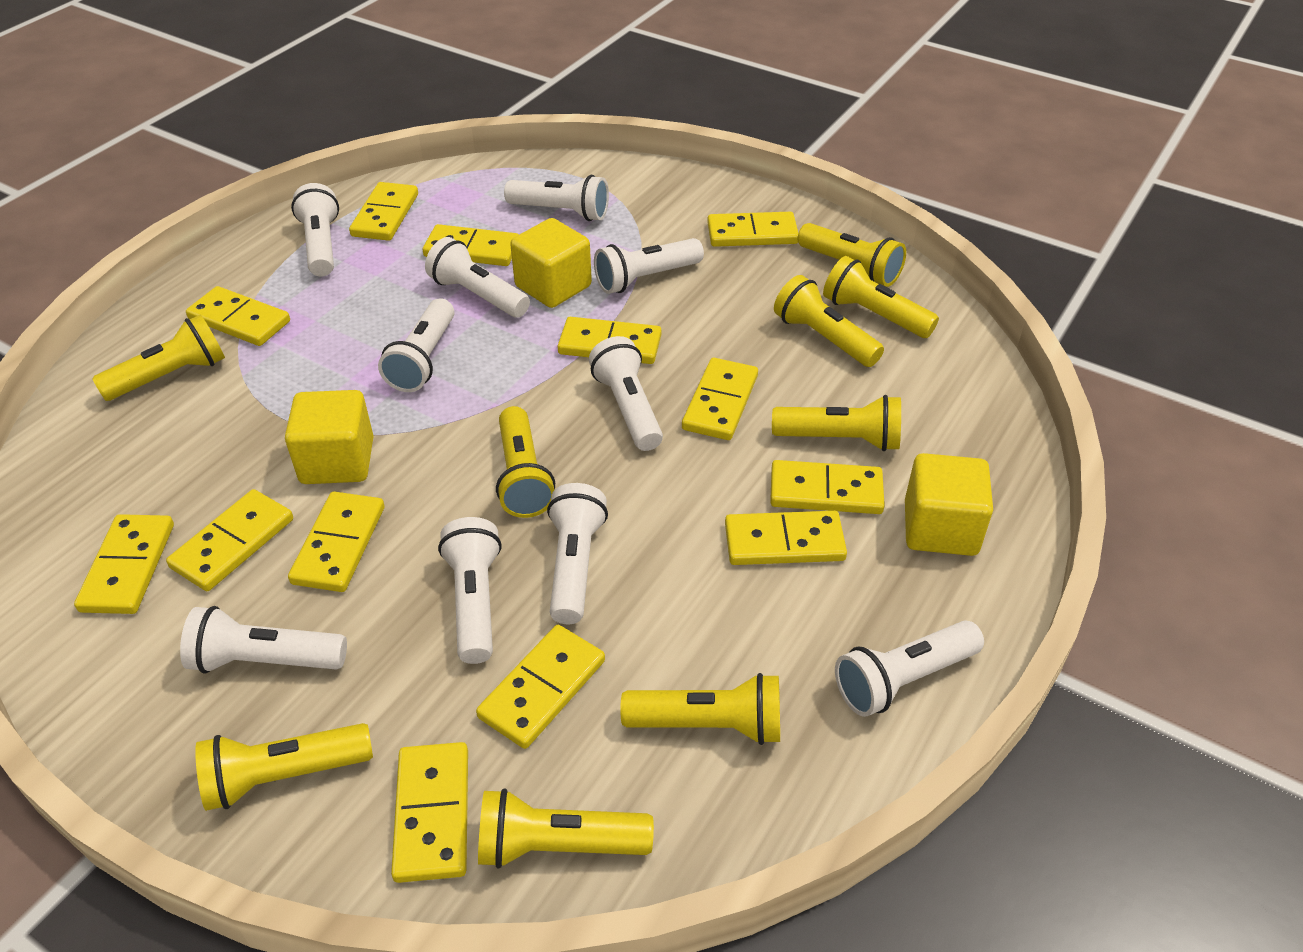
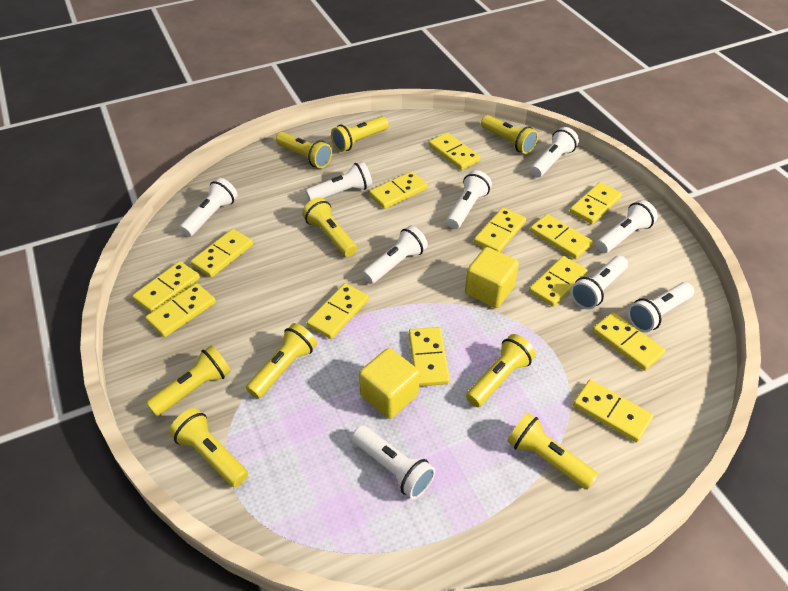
white flashlight: 10 -> 9
yellow cube: 3 -> 2

